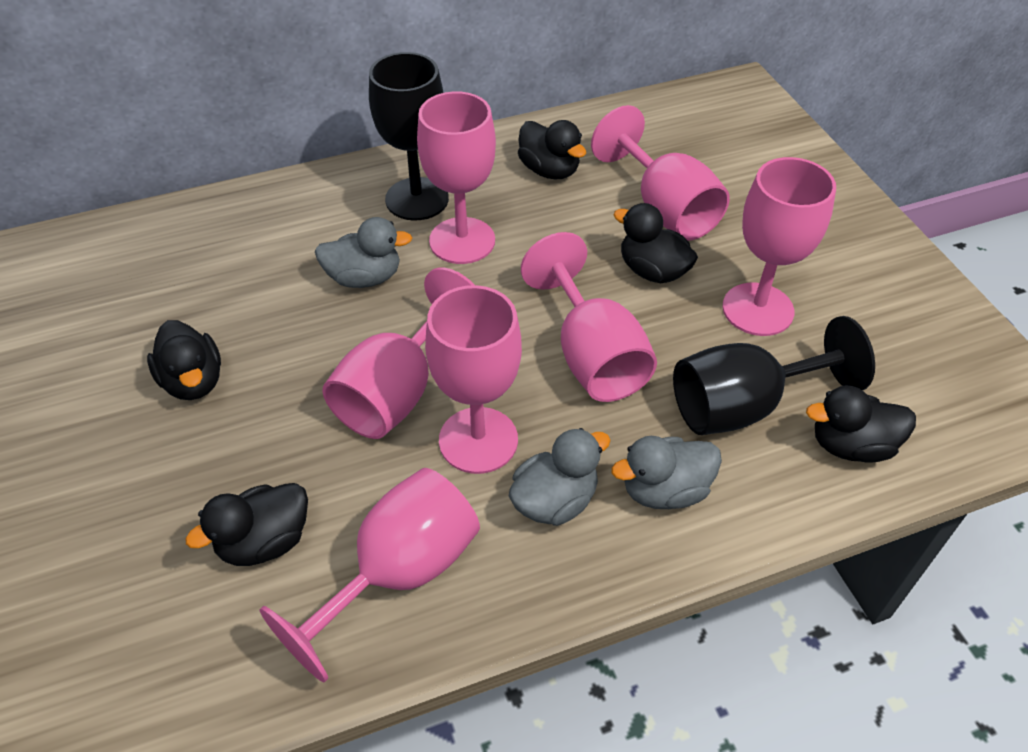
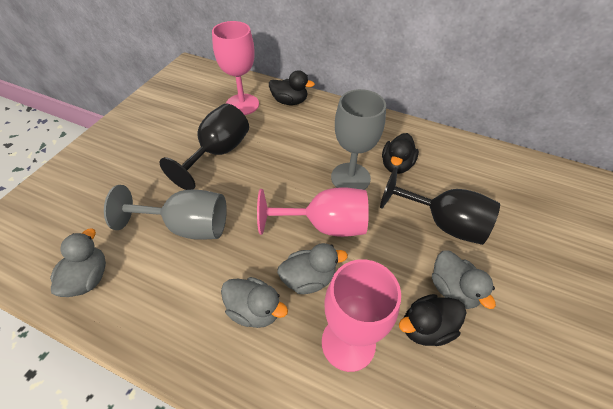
black duck: 5 -> 3
grey duck: 3 -> 4
grey goblet: 0 -> 2
pink goblet: 7 -> 3

